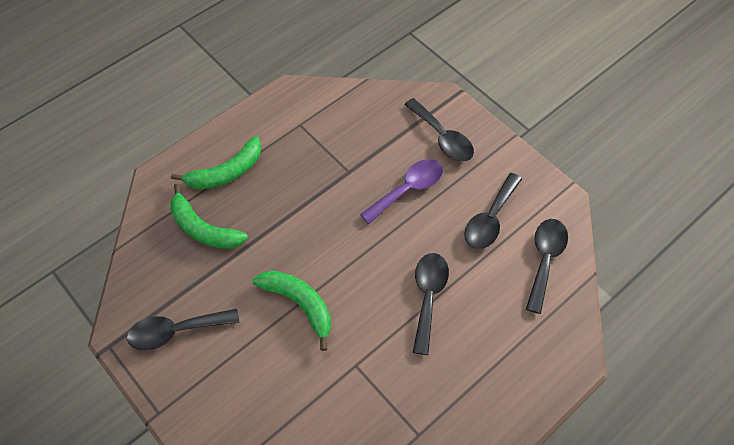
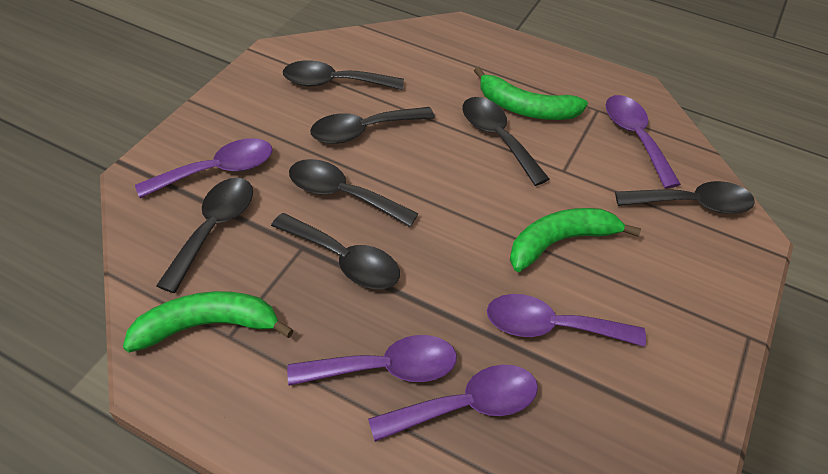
black spoon: 5 -> 7
purple spoon: 1 -> 5

